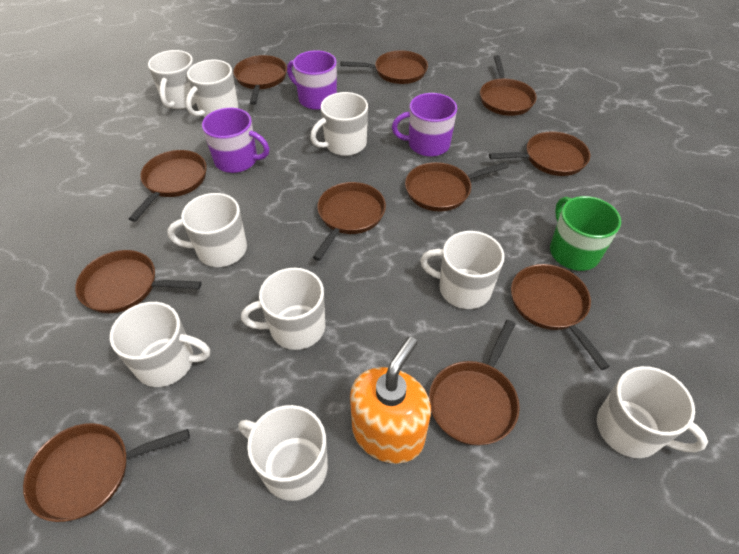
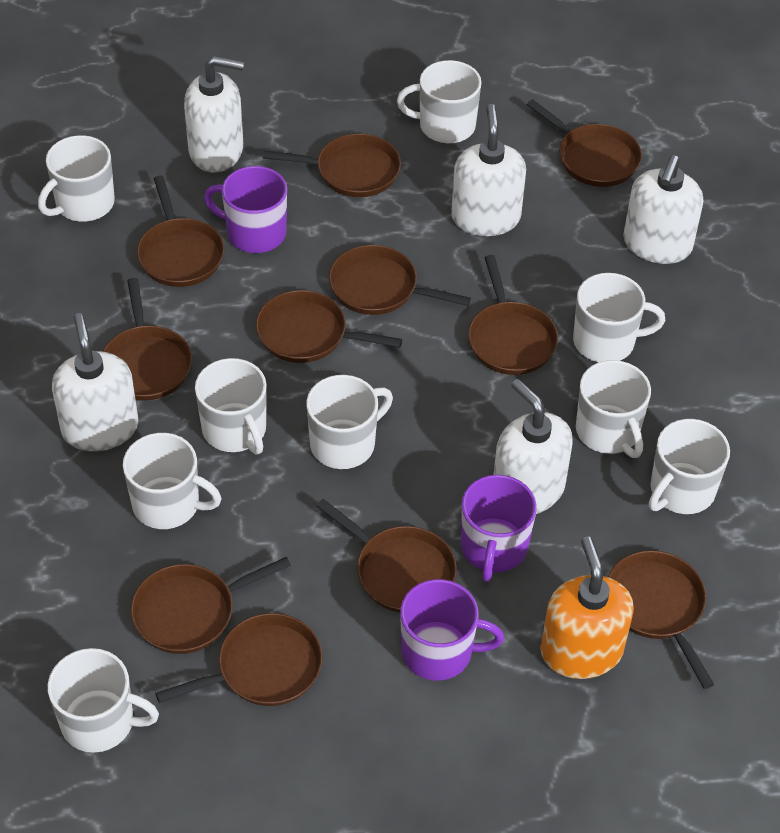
green mug: 1 -> 0
white soap dispenser: 0 -> 5

